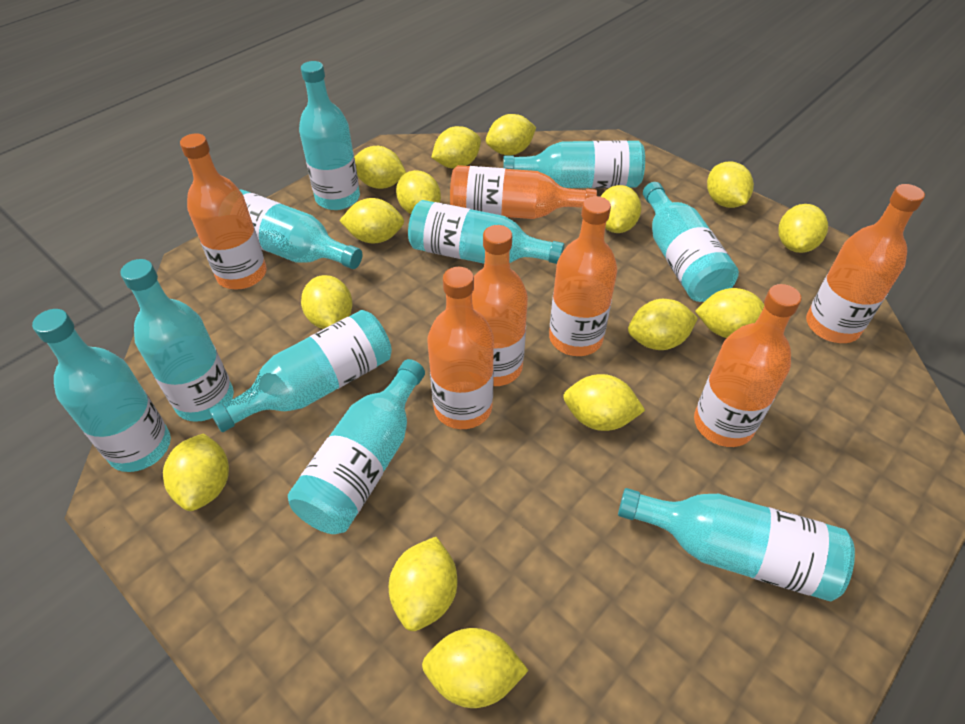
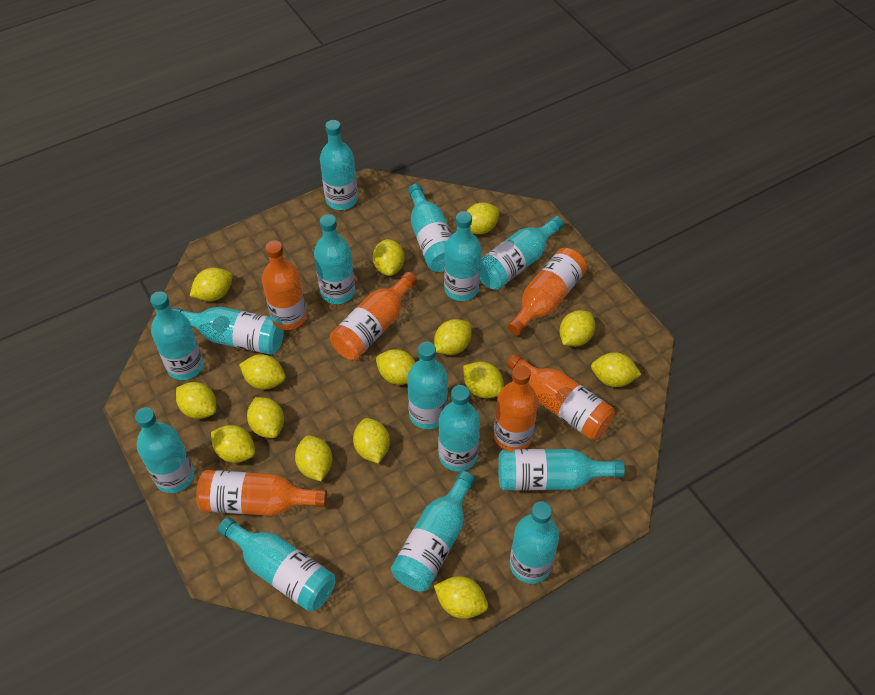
orange bottle: 7 -> 6
turquoise bottle: 10 -> 14

